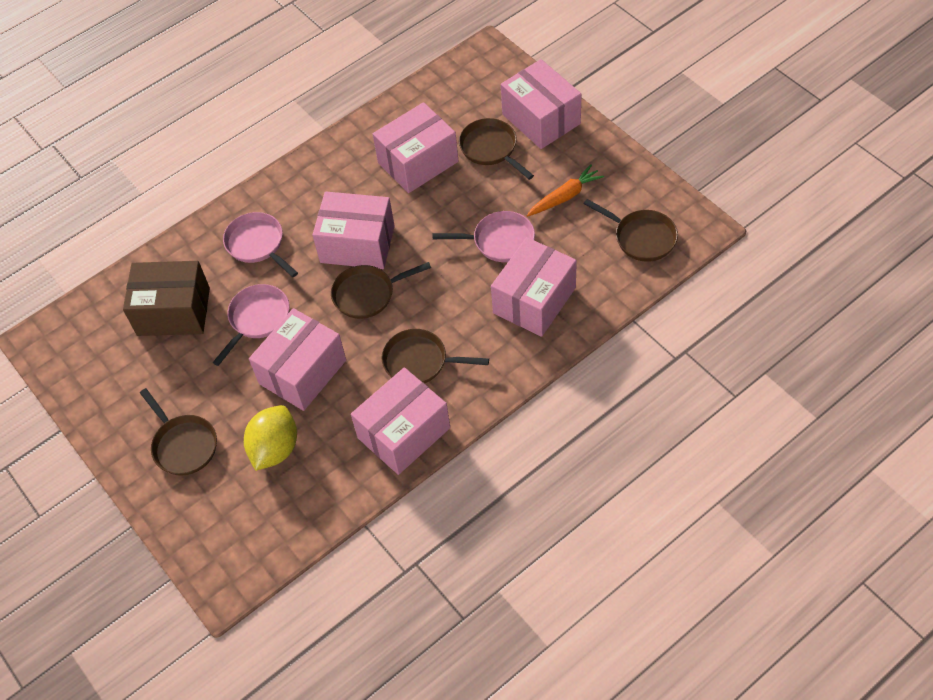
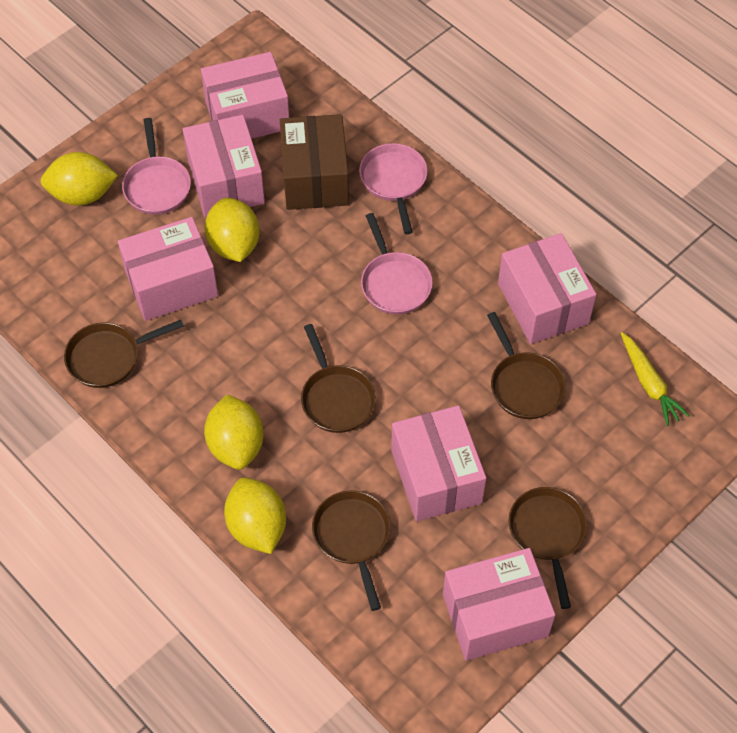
orange carrot: 1 -> 0
yellow carrot: 0 -> 1
yellow lemon: 1 -> 4

